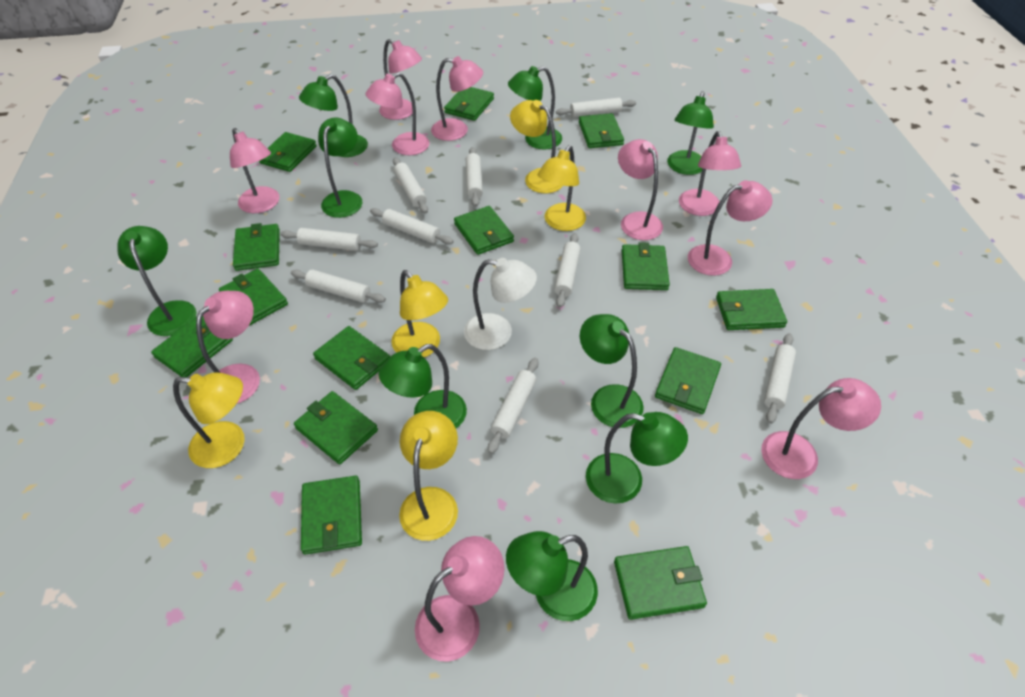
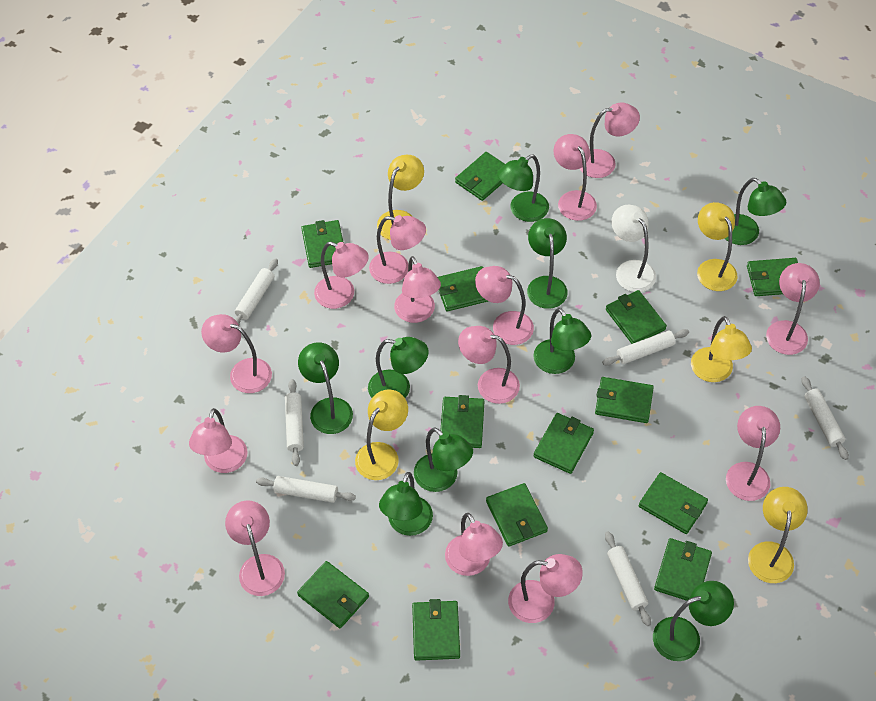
green wallet: 14 -> 13
pink lamp: 10 -> 14
white rolling pin: 9 -> 6

